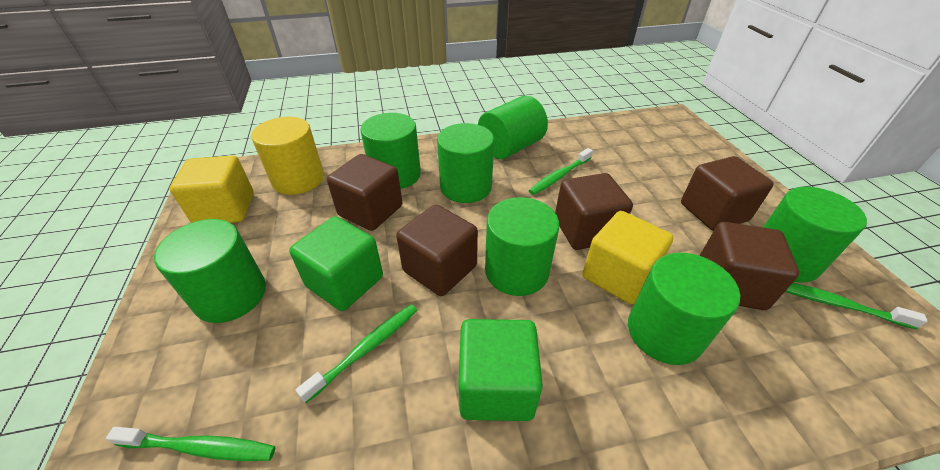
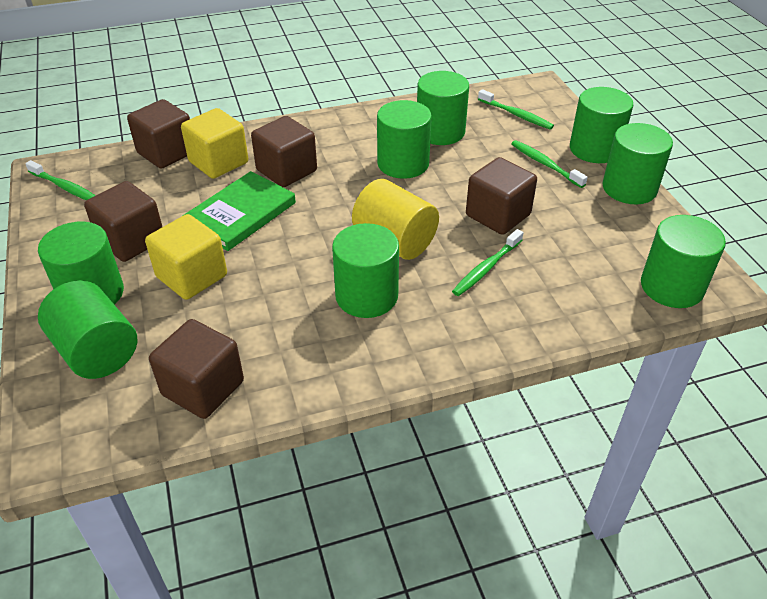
green book: 0 -> 1
green cube: 2 -> 0
green cylinder: 7 -> 8

